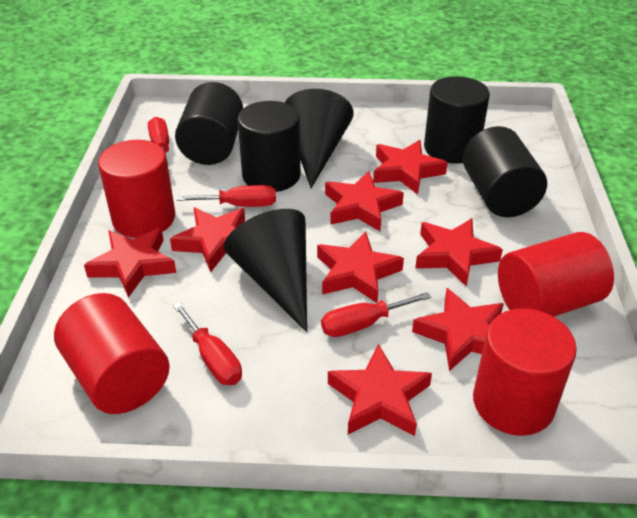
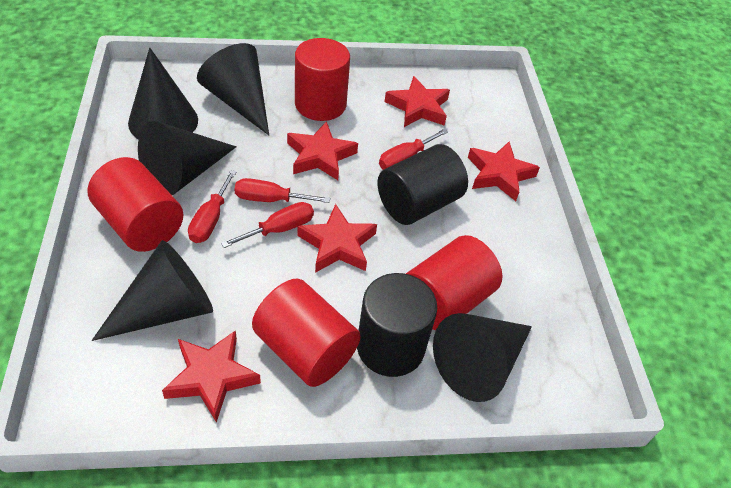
black cone: 2 -> 5
black cylinder: 4 -> 2
red star: 8 -> 5

